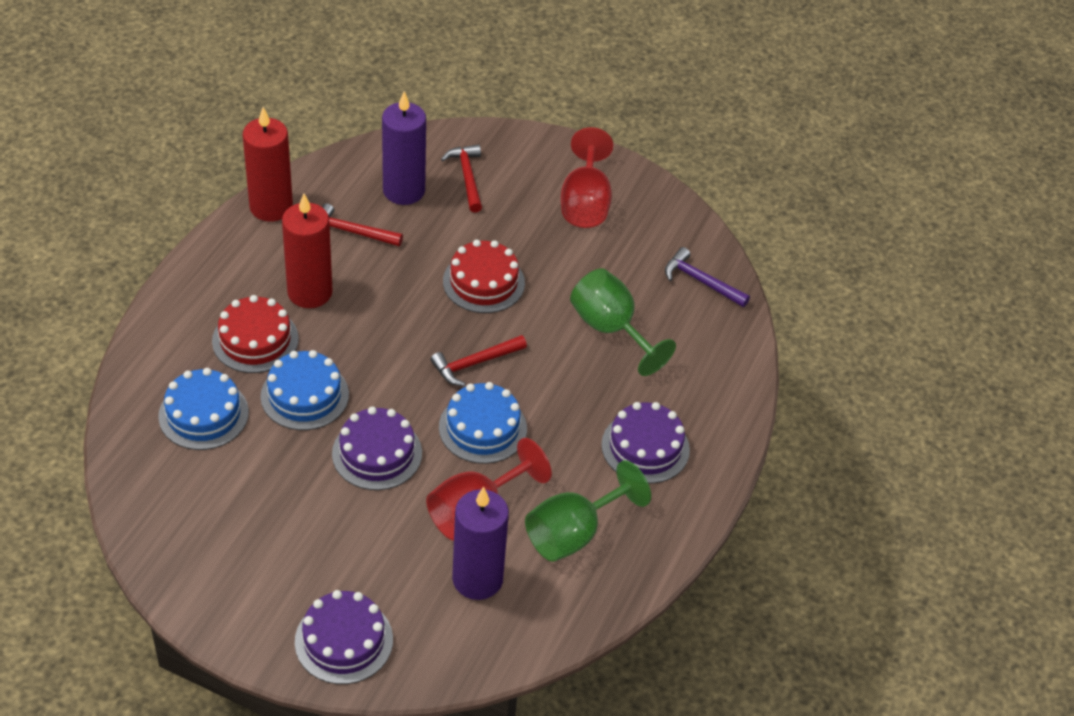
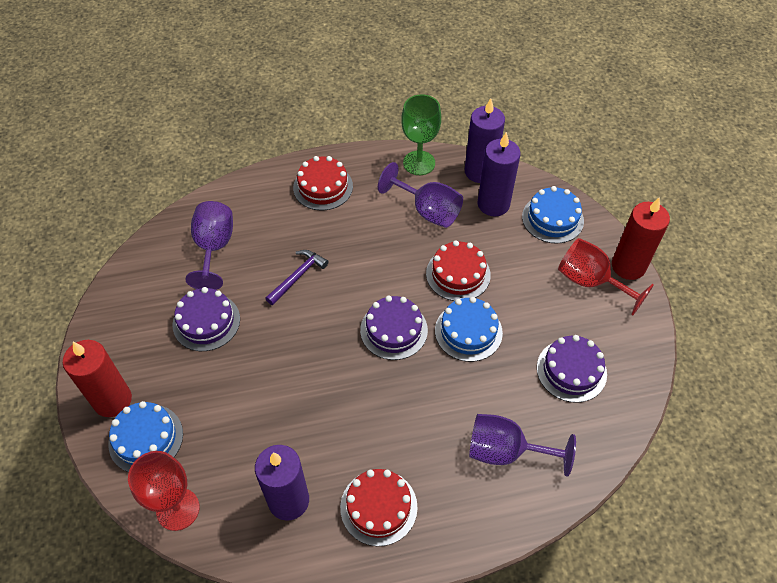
green goblet: 2 -> 1
purple candle: 2 -> 3
purple goblet: 0 -> 3
red cake: 2 -> 3
red hammer: 3 -> 0

